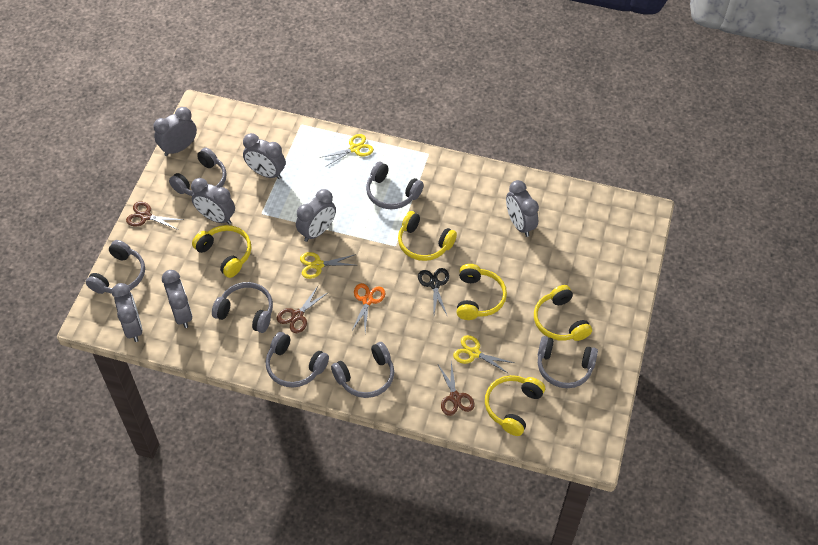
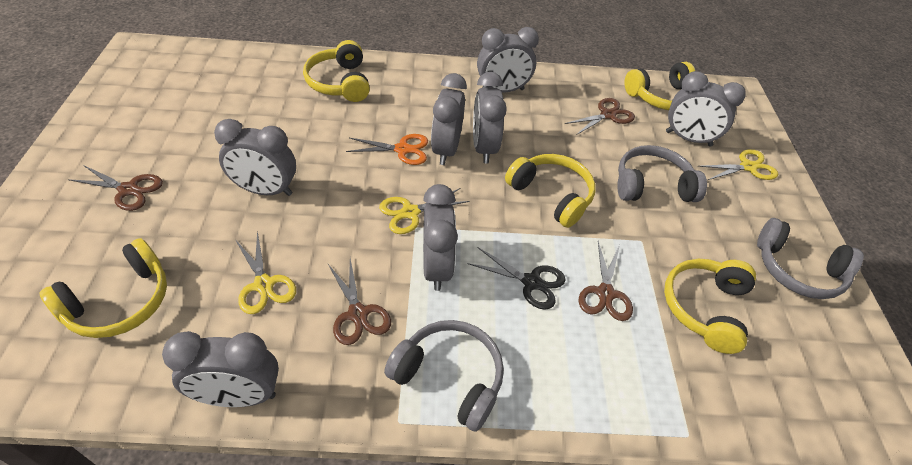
brown scissors: 3 -> 4
grey headphones: 7 -> 3

